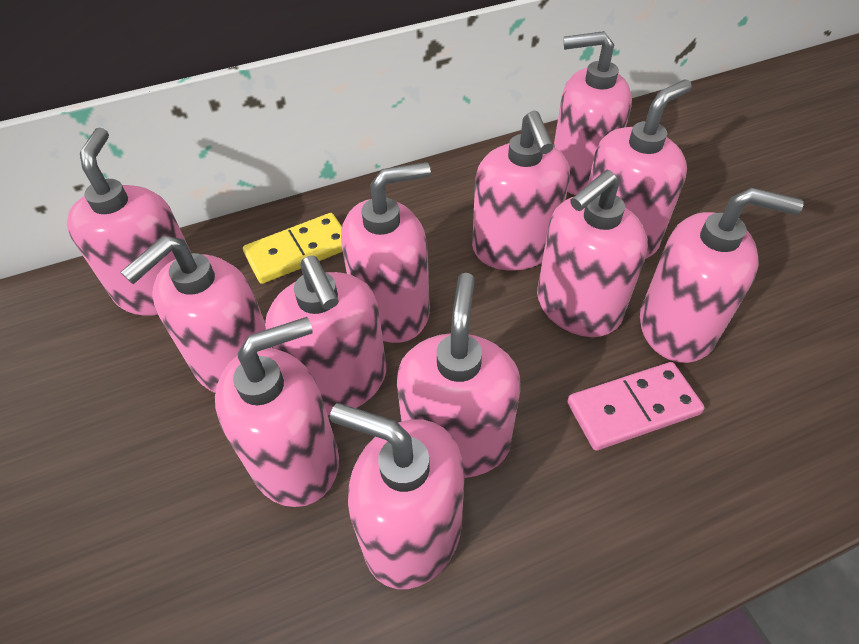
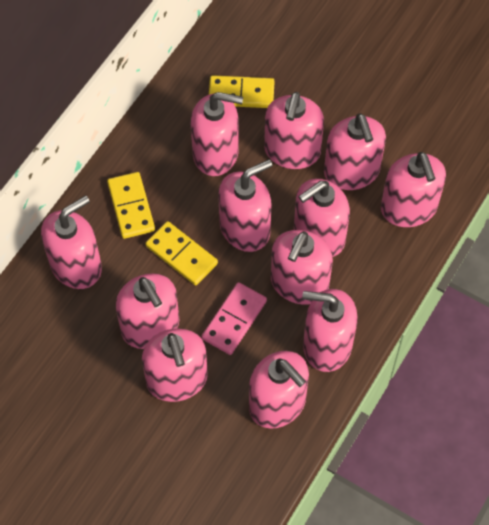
yellow domino: 1 -> 3

